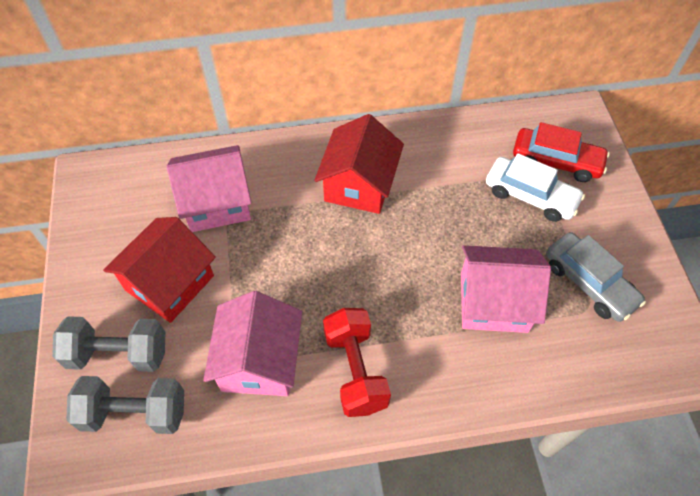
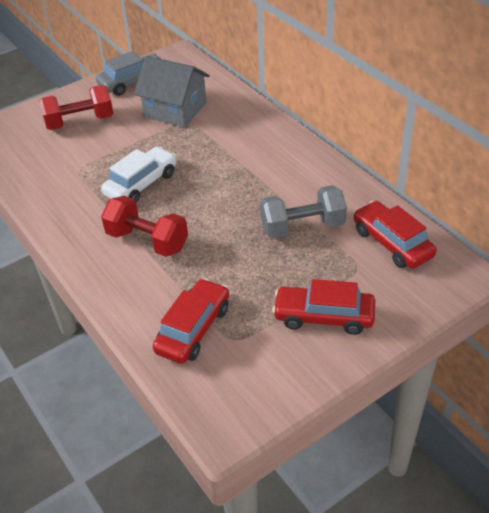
grey dumbbell: 2 -> 1
grey house: 0 -> 1
pink house: 3 -> 0
red car: 1 -> 3
red dumbbell: 1 -> 2
red house: 2 -> 0

